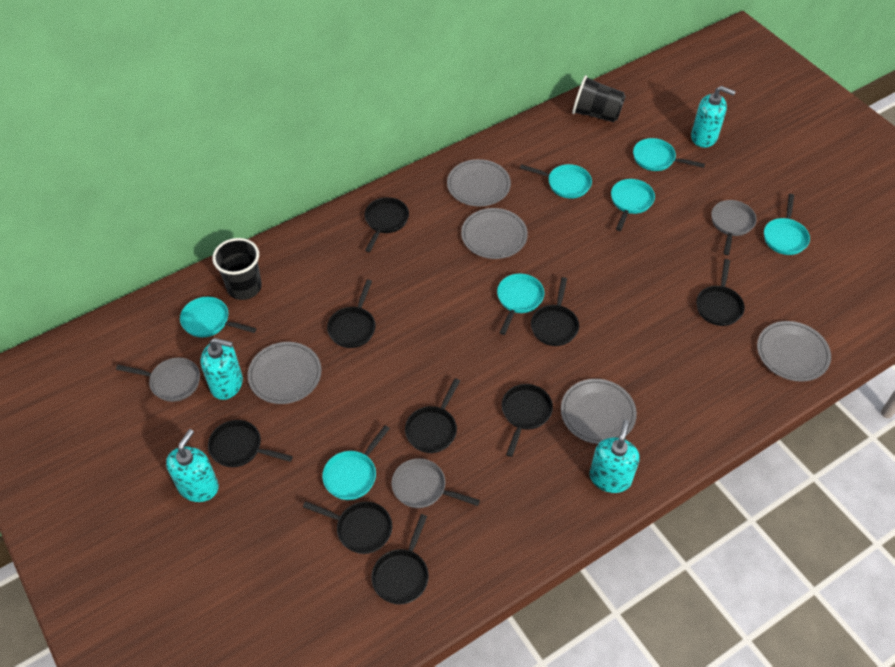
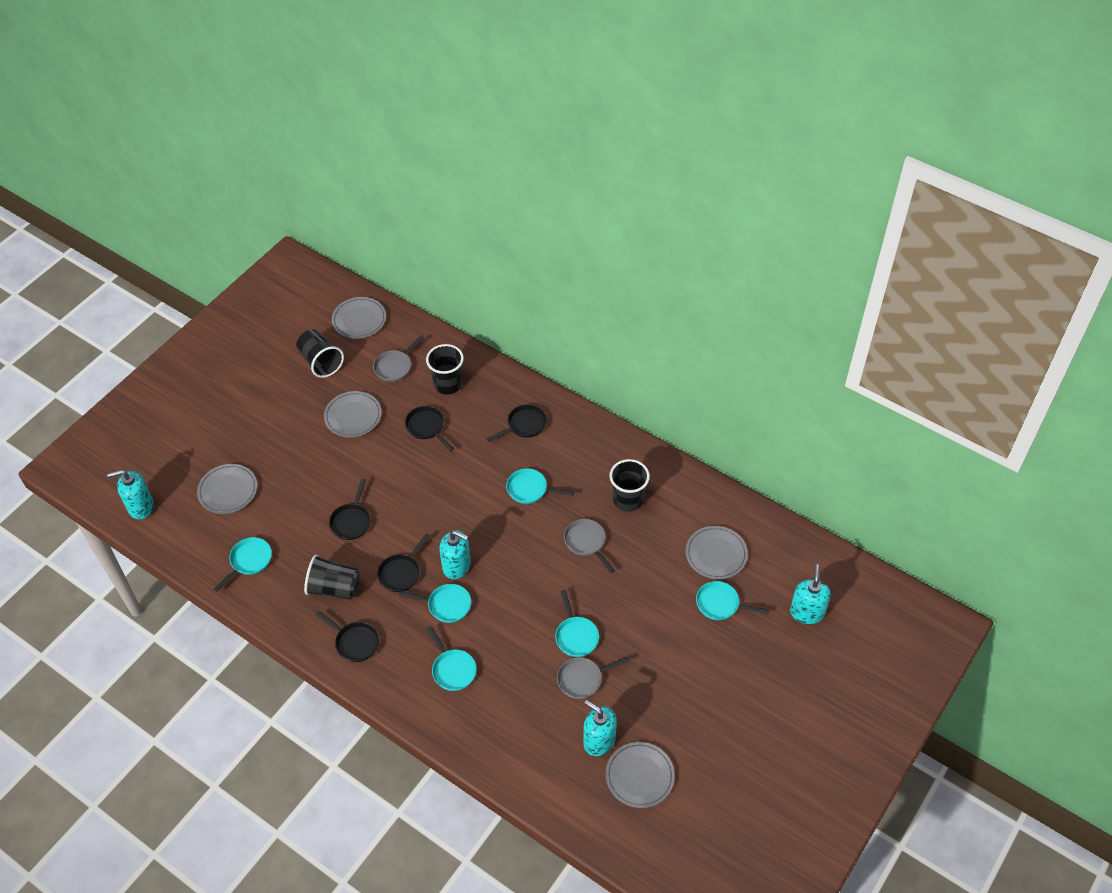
black cup: 2 -> 4
black pan: 9 -> 5
turquoise pan: 7 -> 6

